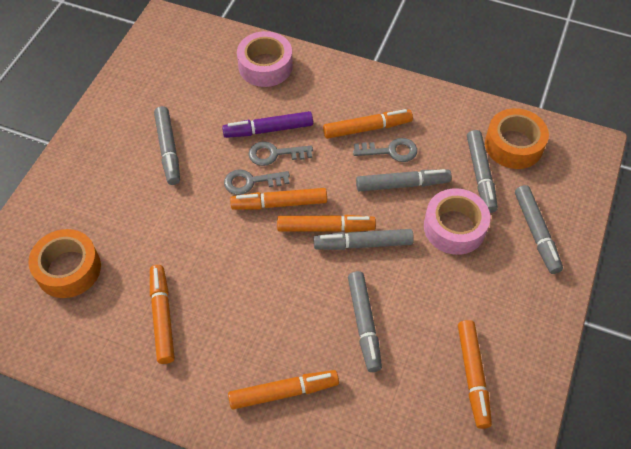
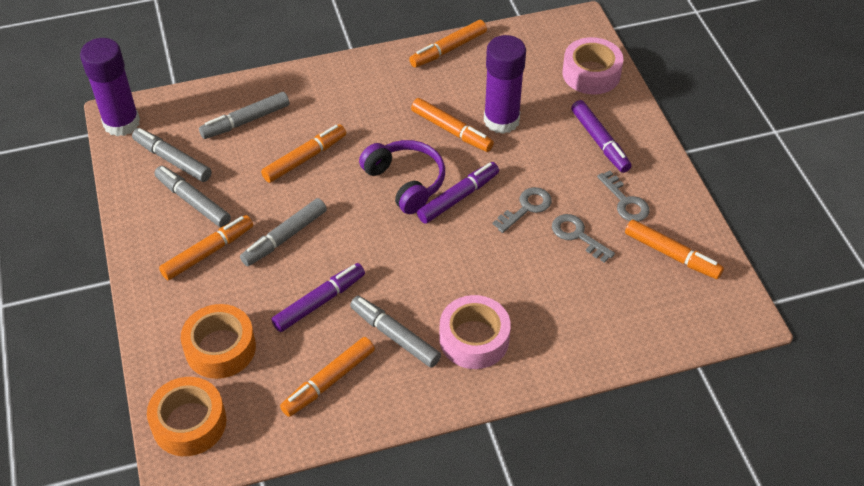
grey marker: 6 -> 5
purple glue stick: 0 -> 2
purple headphones: 0 -> 1
purple marker: 1 -> 3

